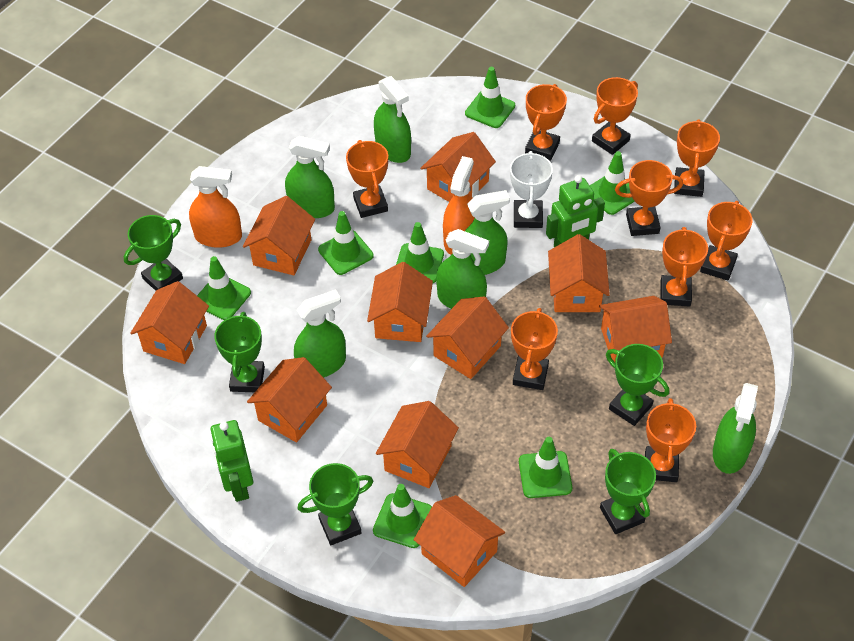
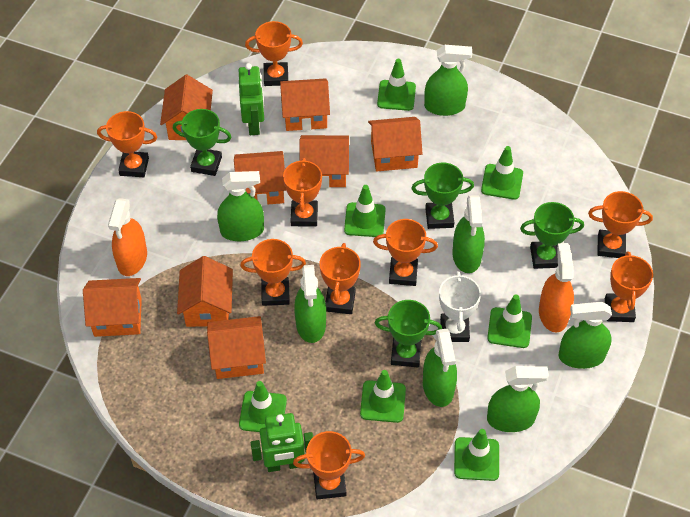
green spray bottle: 6 -> 7
green trophy: 5 -> 4
orange house: 10 -> 8

